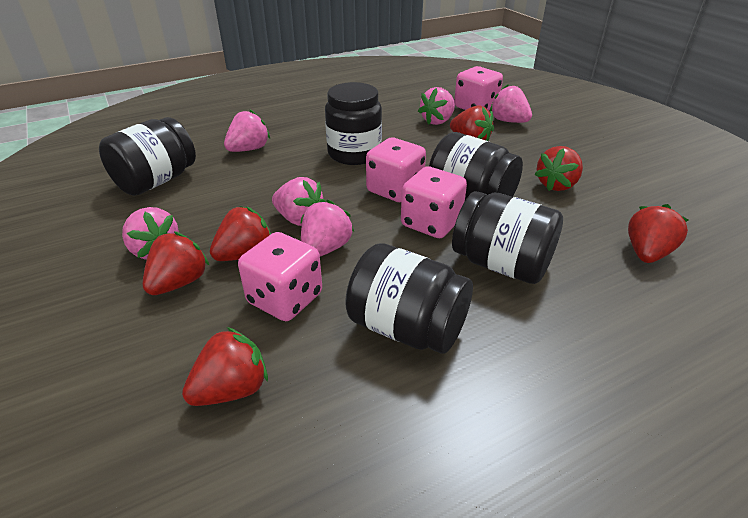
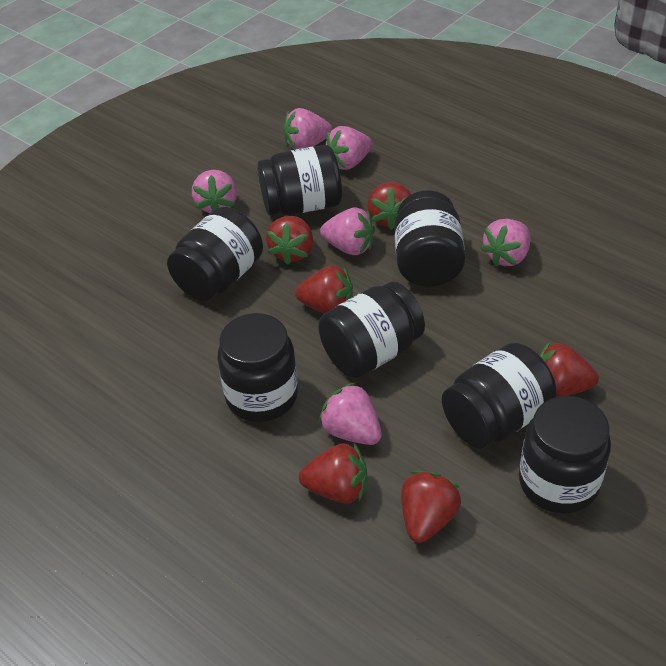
black jar: 5 -> 7
pink dice: 4 -> 0

